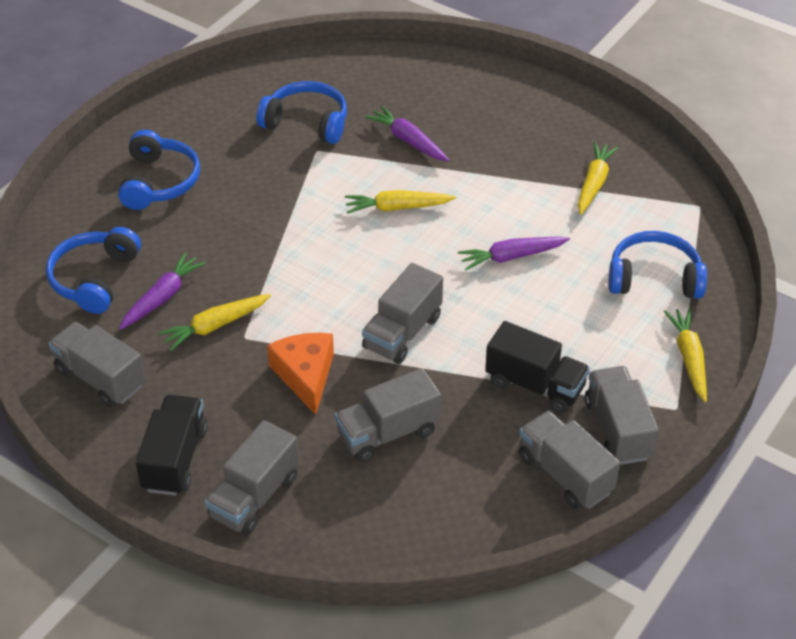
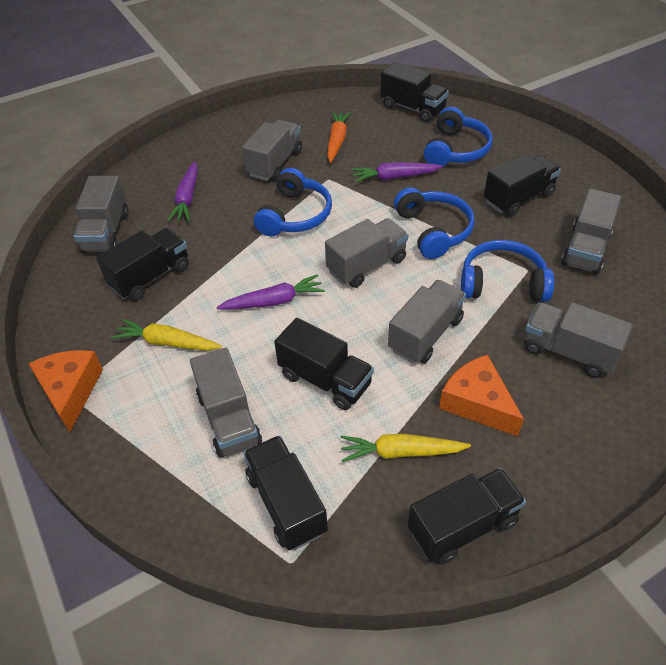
black truck: 2 -> 6
grey truck: 6 -> 7
orange carrot: 0 -> 1
orange cheese: 1 -> 2
yellow carrot: 4 -> 2

